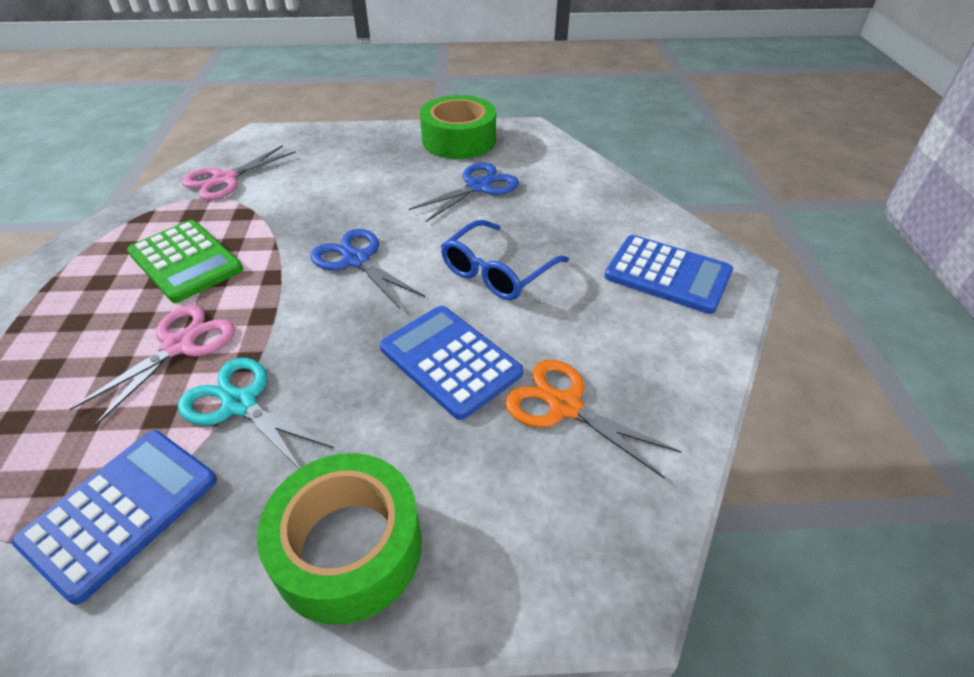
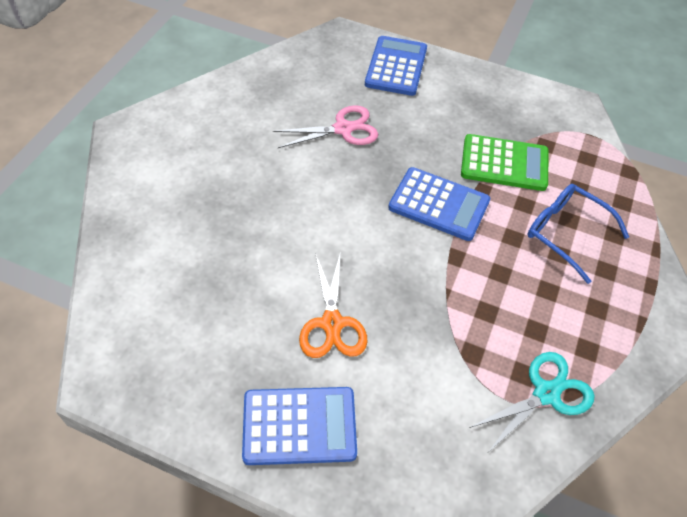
blue scissors: 2 -> 0
green tape: 2 -> 0
pink scissors: 2 -> 1

